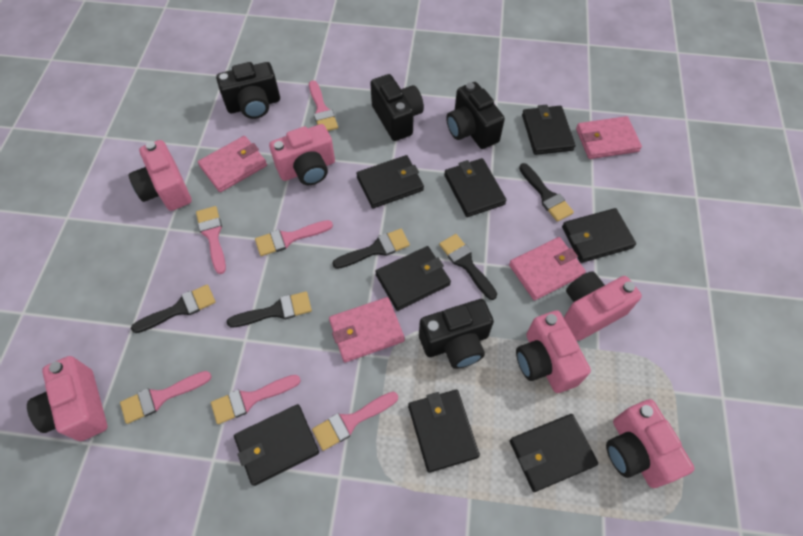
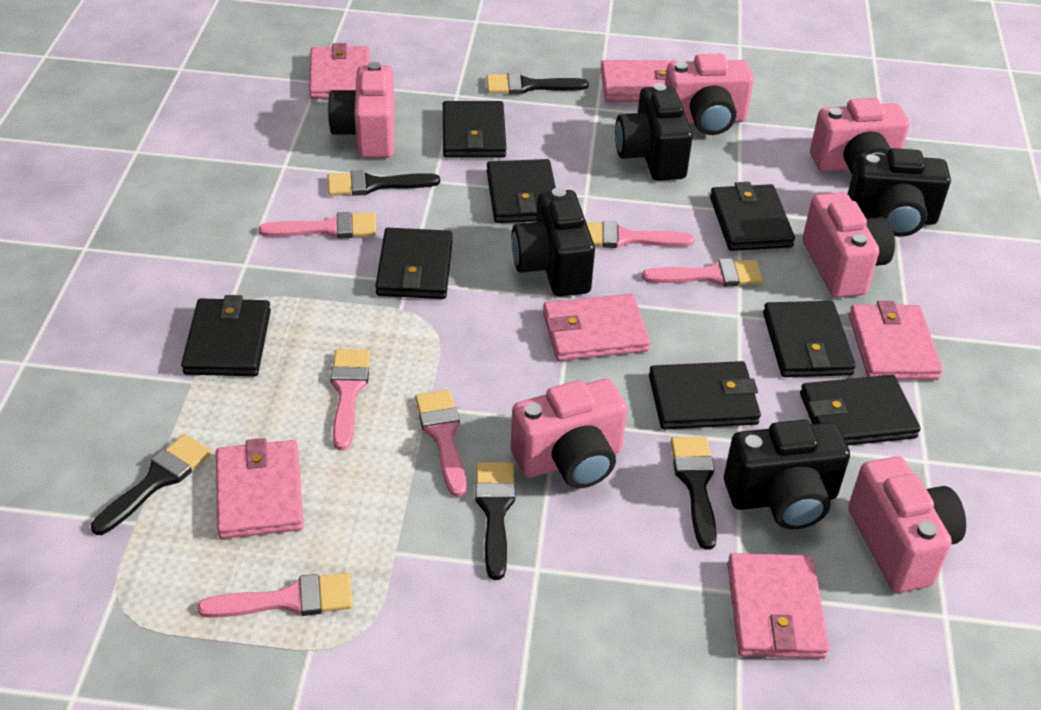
pink wallet: 4 -> 6

